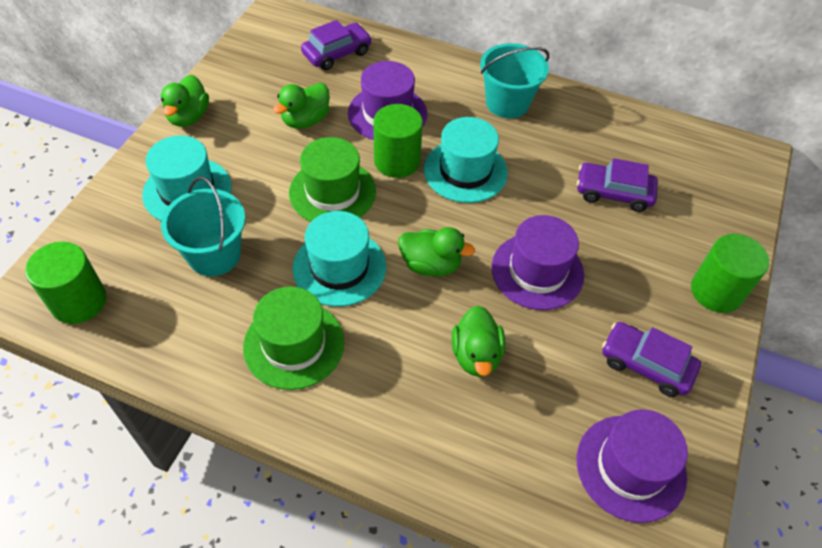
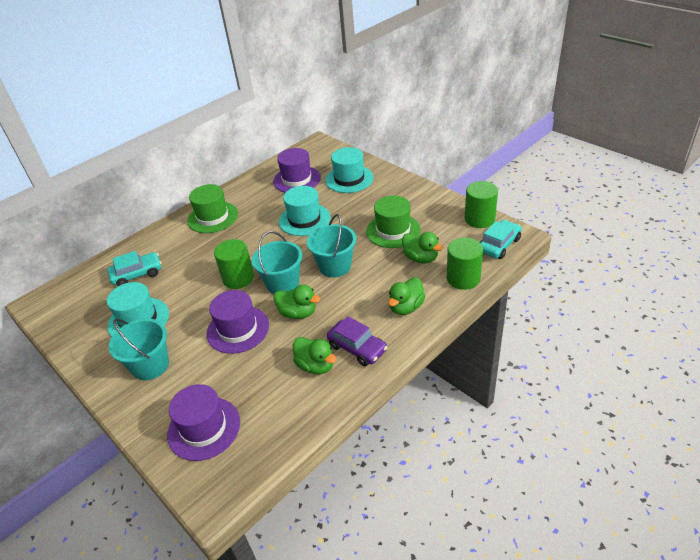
purple car: 3 -> 1
turquoise bucket: 2 -> 3
turquoise car: 0 -> 2

